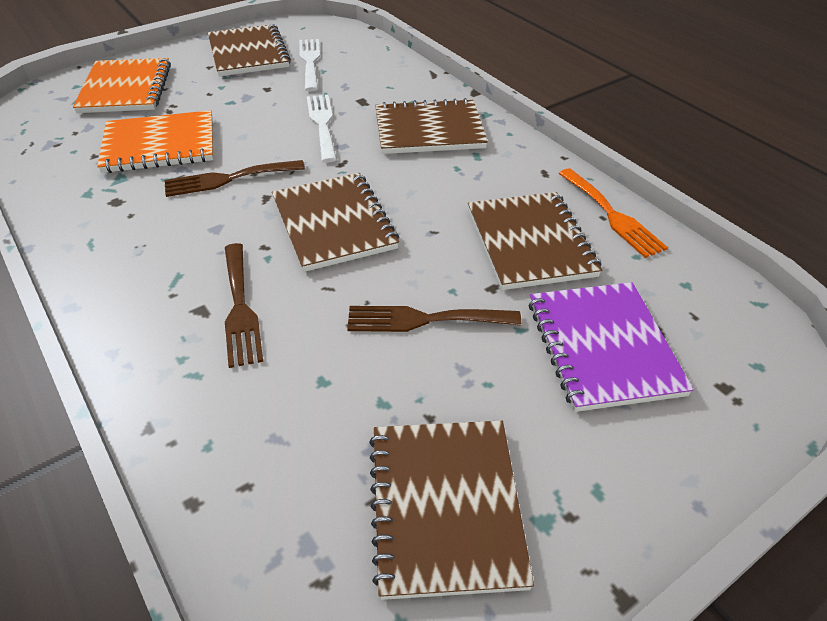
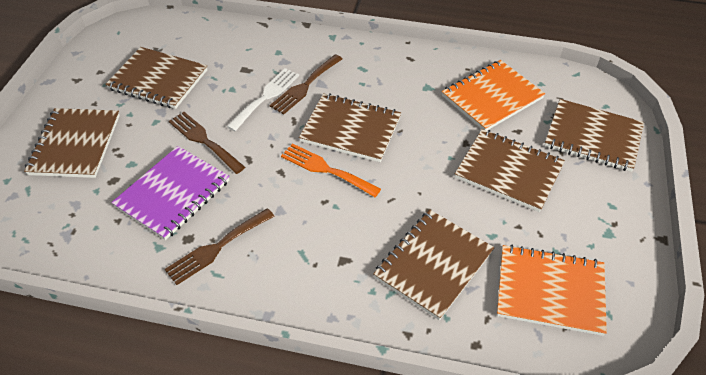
brown notebook: 5 -> 6
white fork: 2 -> 1

